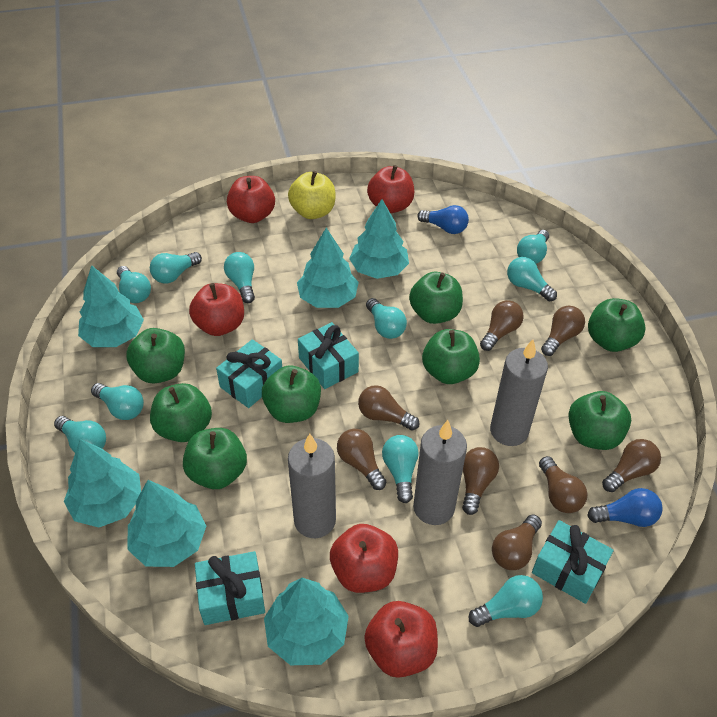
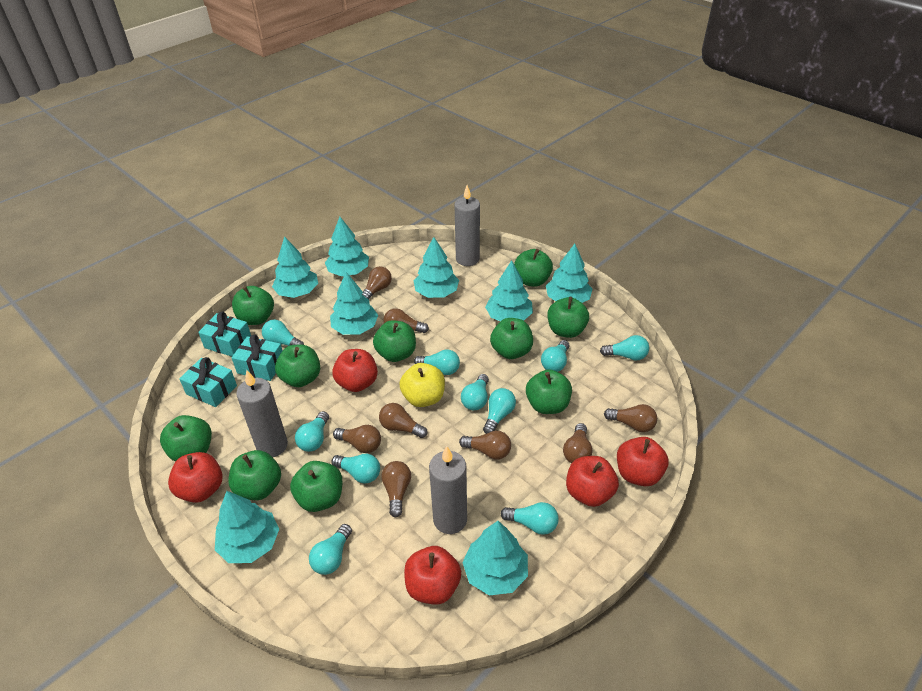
blue light bulb: 2 -> 0
green apple: 8 -> 10
turquoise gift: 4 -> 3
turquoise tree: 6 -> 8

